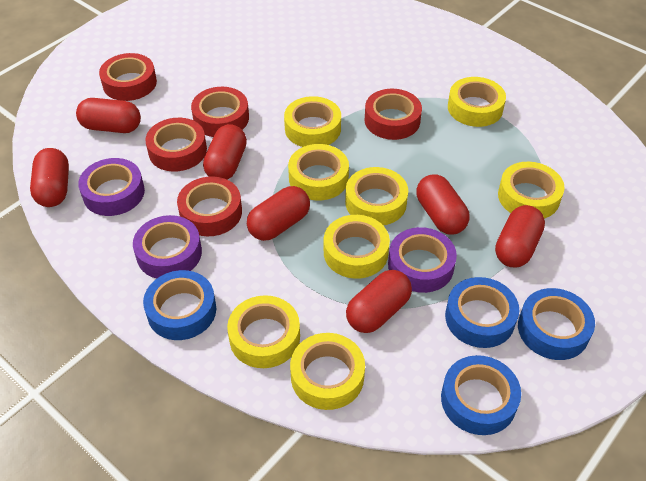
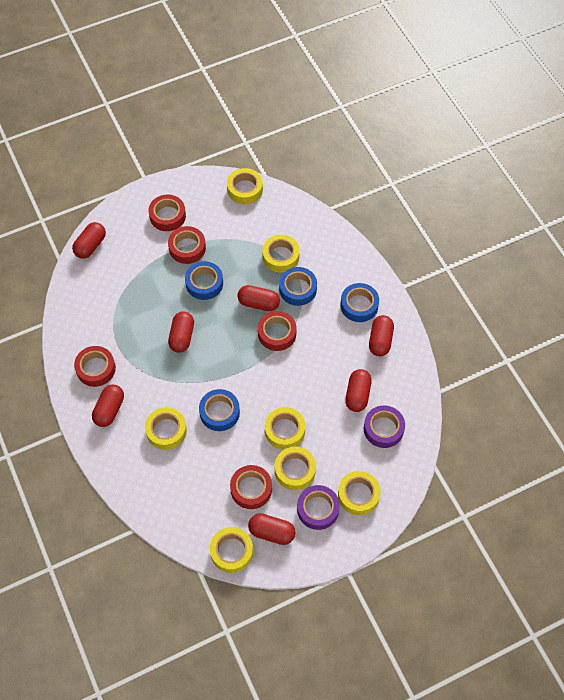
purple tape: 3 -> 2
yellow tape: 8 -> 7

